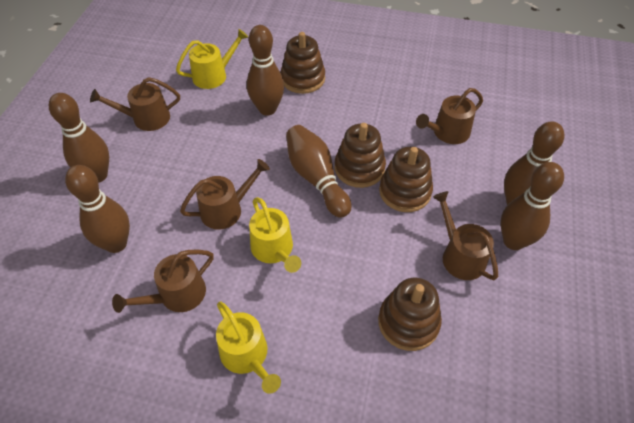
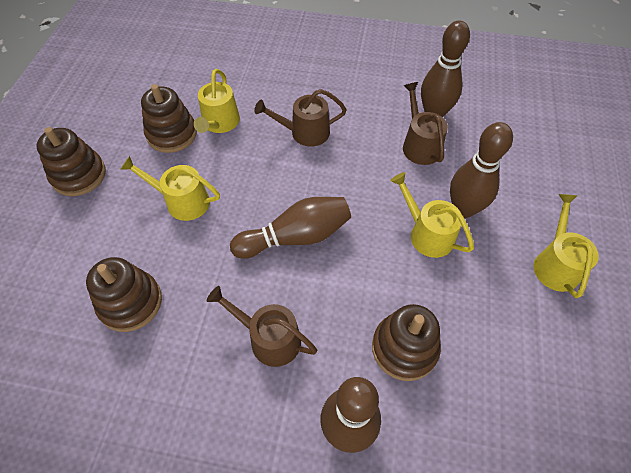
brown bowling pin: 6 -> 4
brown watering can: 5 -> 3
yellow watering can: 3 -> 4

